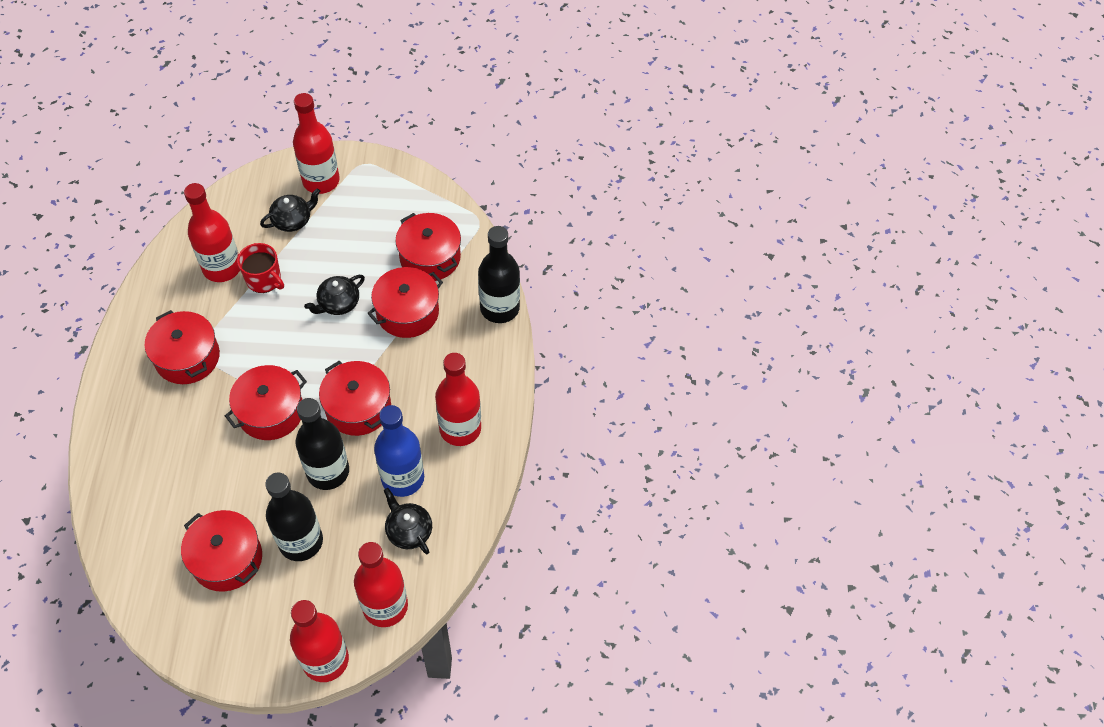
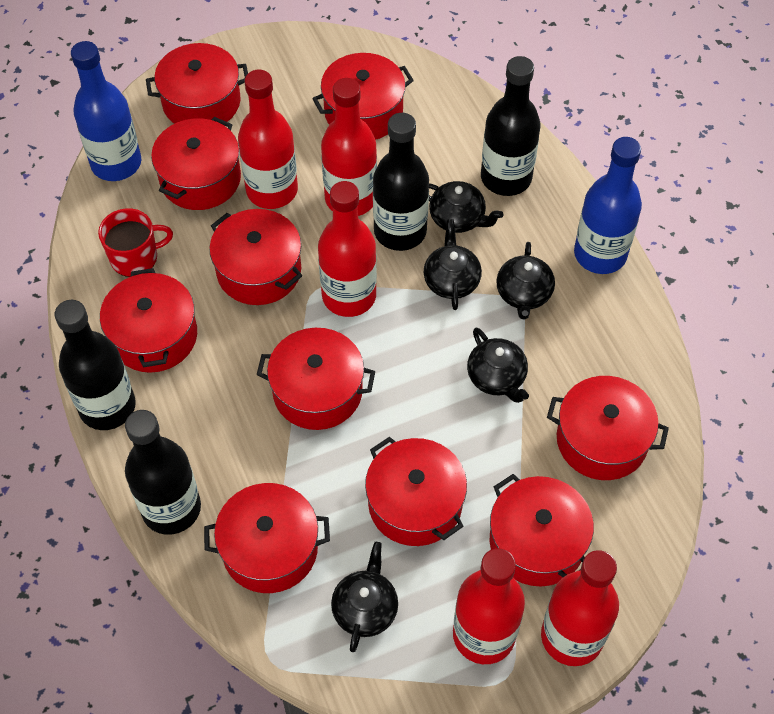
black bottle: 3 -> 4
black teapot: 3 -> 5
blue bottle: 1 -> 2
red pot: 6 -> 10

